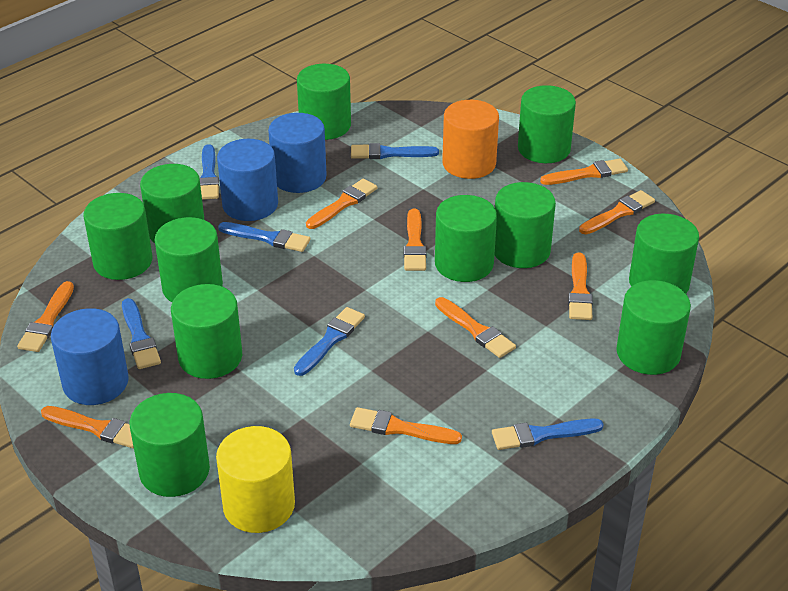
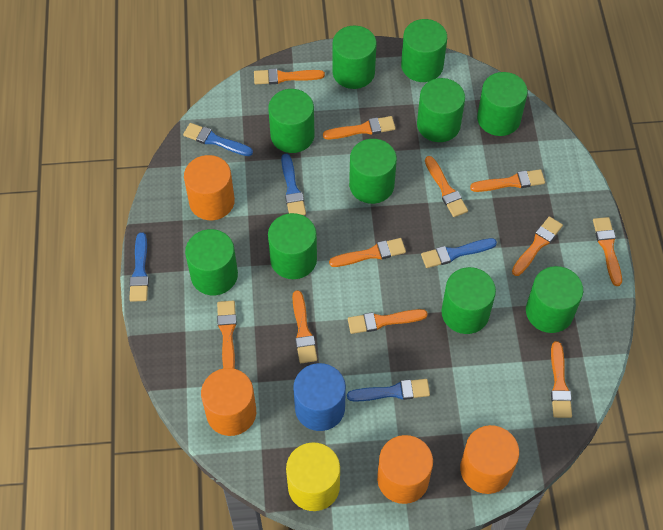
blue brush: 6 -> 5
blue cylinder: 3 -> 1
green cylinder: 11 -> 10
orange brush: 9 -> 11
orange cylinder: 1 -> 4

